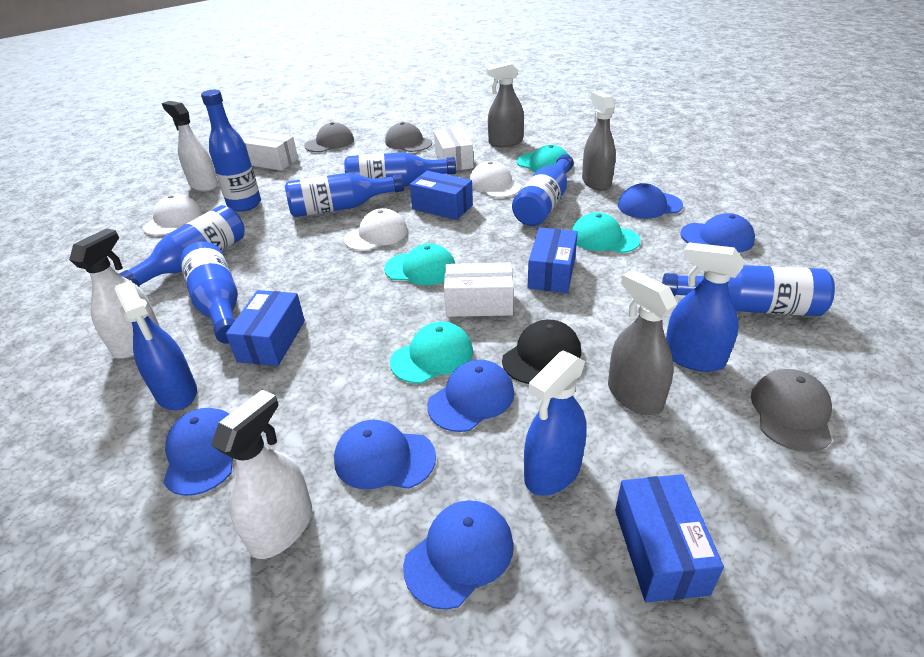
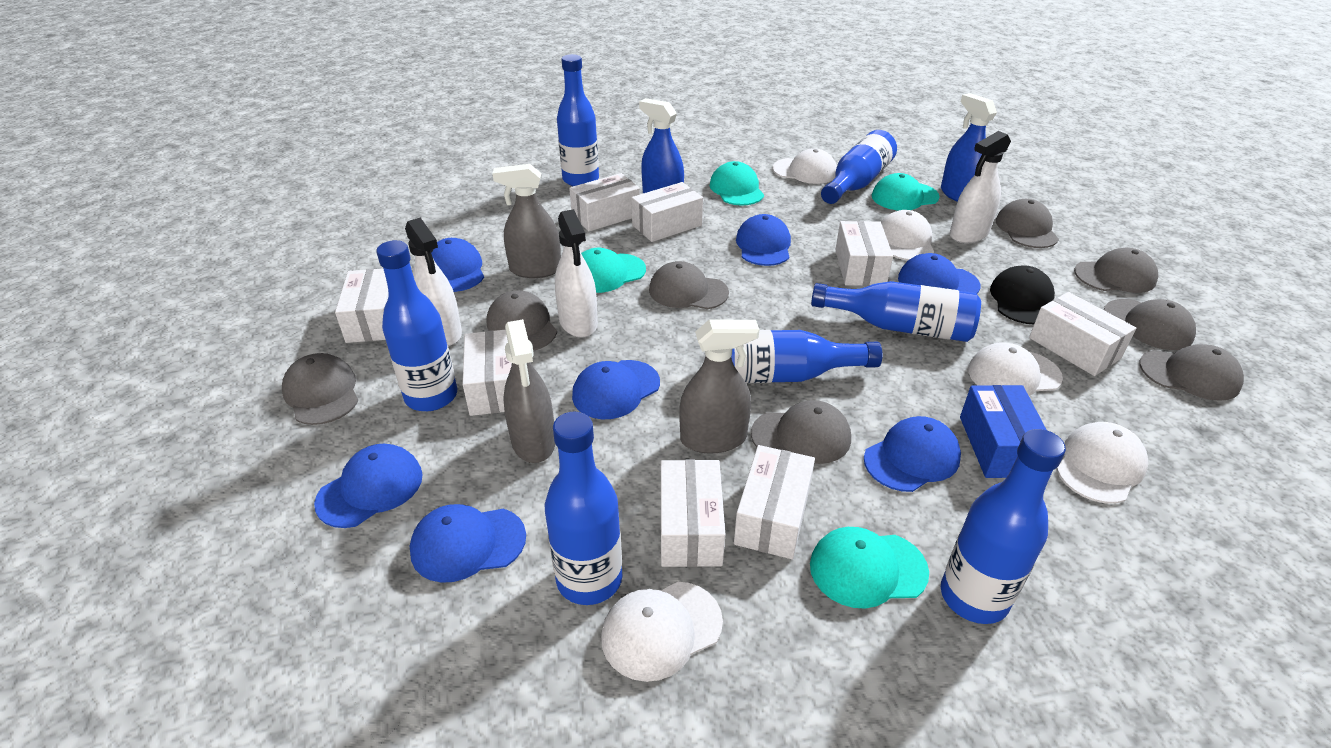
blue box: 4 -> 1
blue cap: 6 -> 7
blue spray bottle: 3 -> 2
grey cap: 3 -> 8
white box: 3 -> 8
white cap: 3 -> 5

